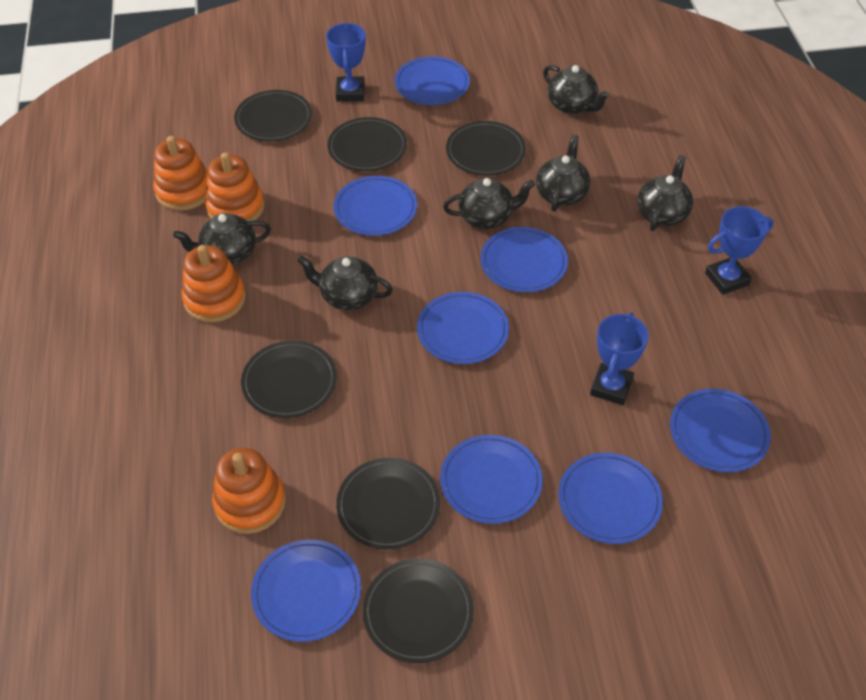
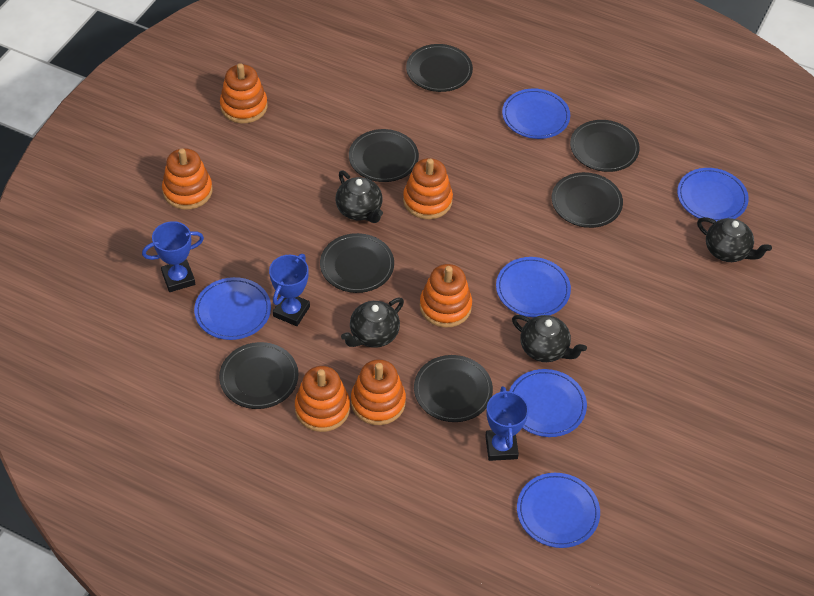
black plate: 6 -> 7
black teapot: 6 -> 4
blue plate: 8 -> 6
orange stacking toy: 4 -> 6

